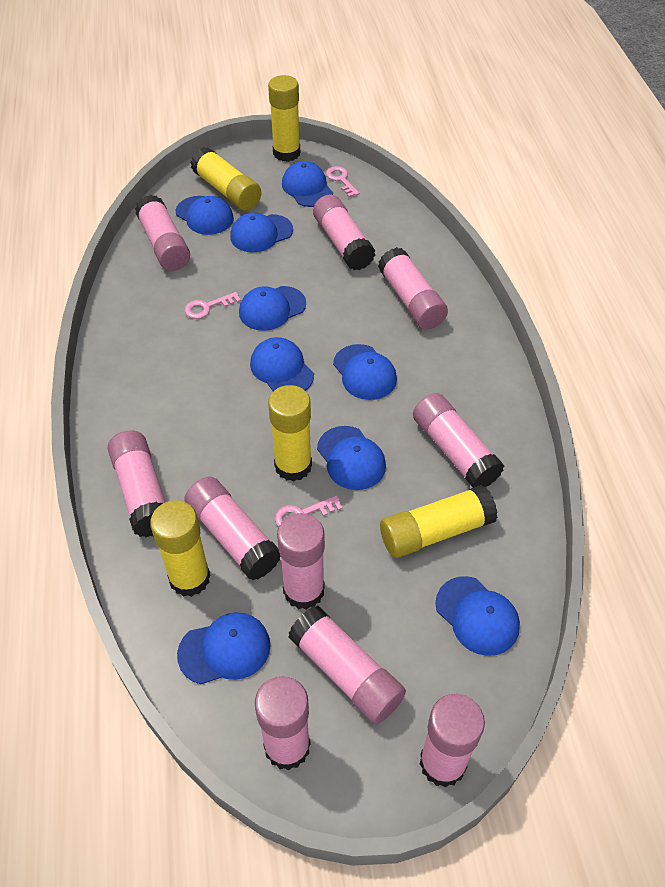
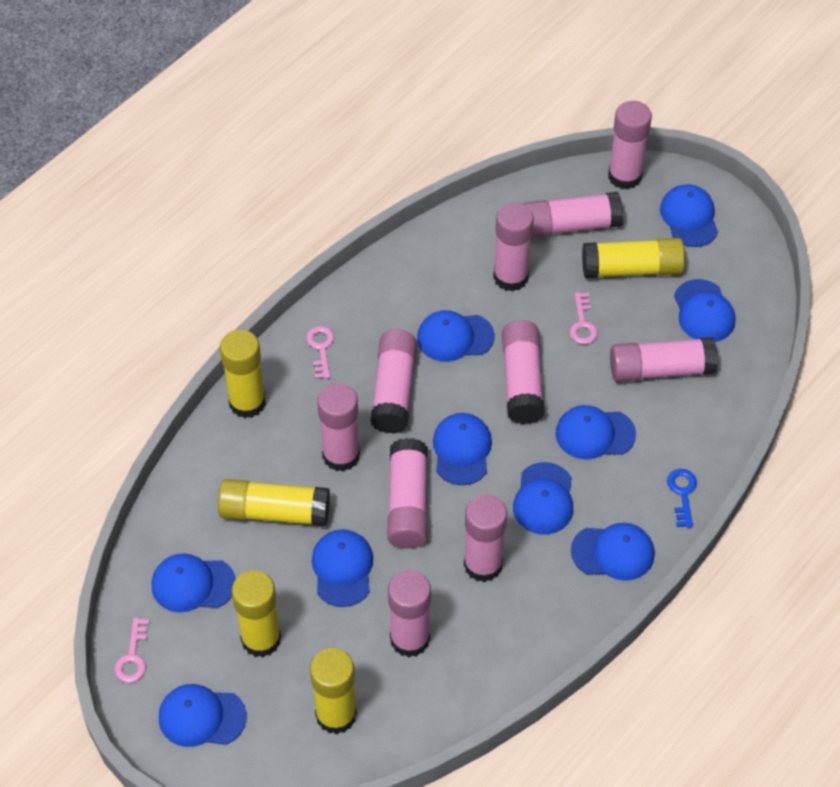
blue cap: 9 -> 10
blue key: 0 -> 1

